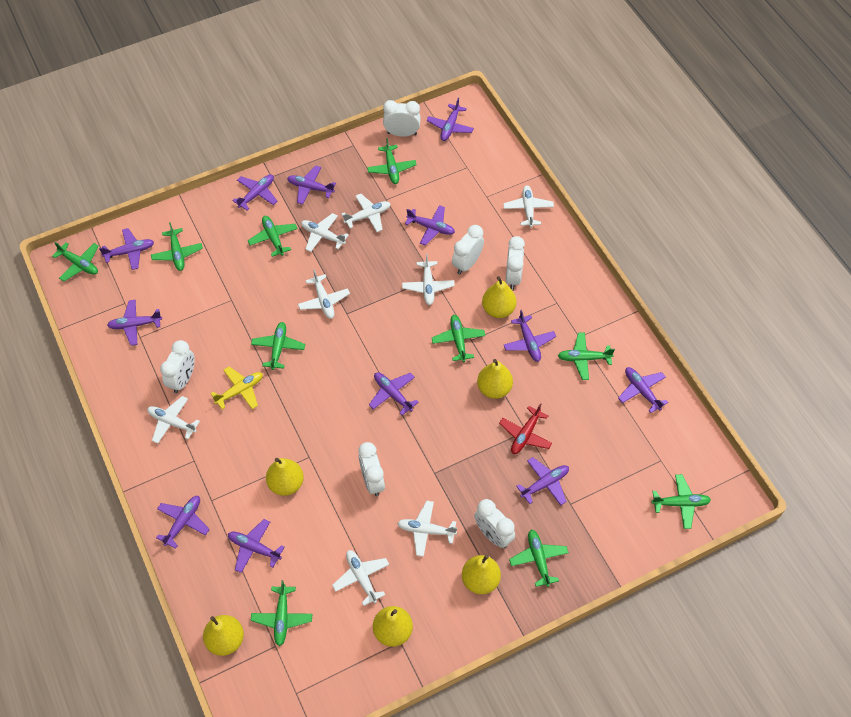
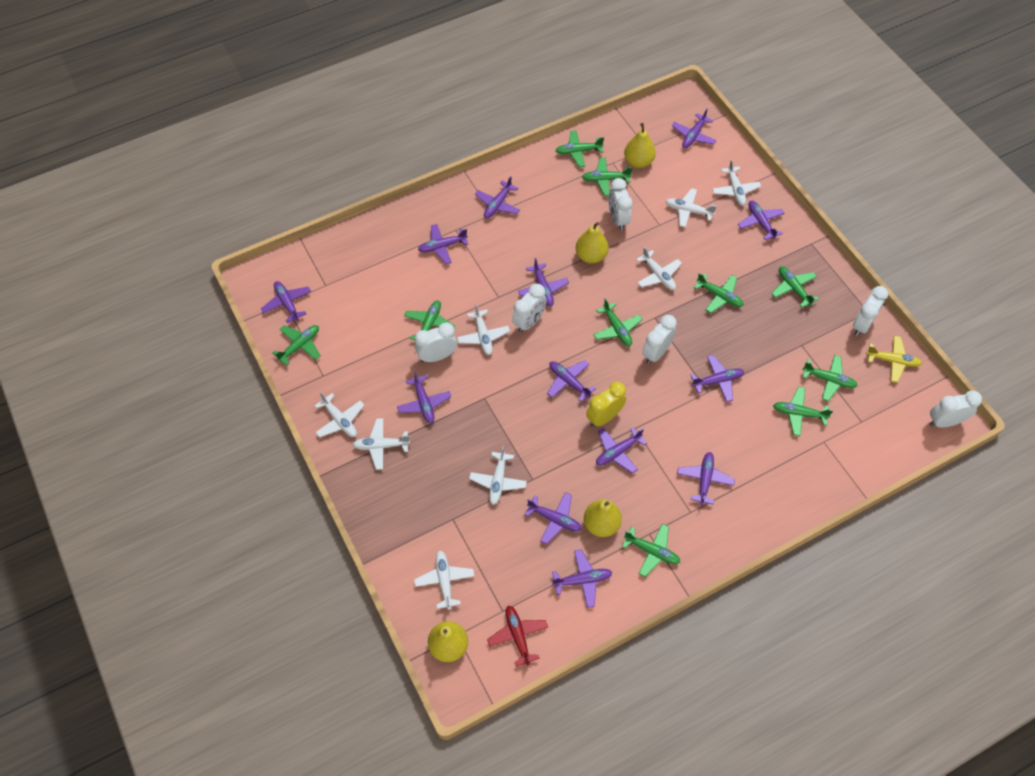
purple plane: 12 -> 13
yellow clock: 0 -> 1
yellow pear: 6 -> 4

